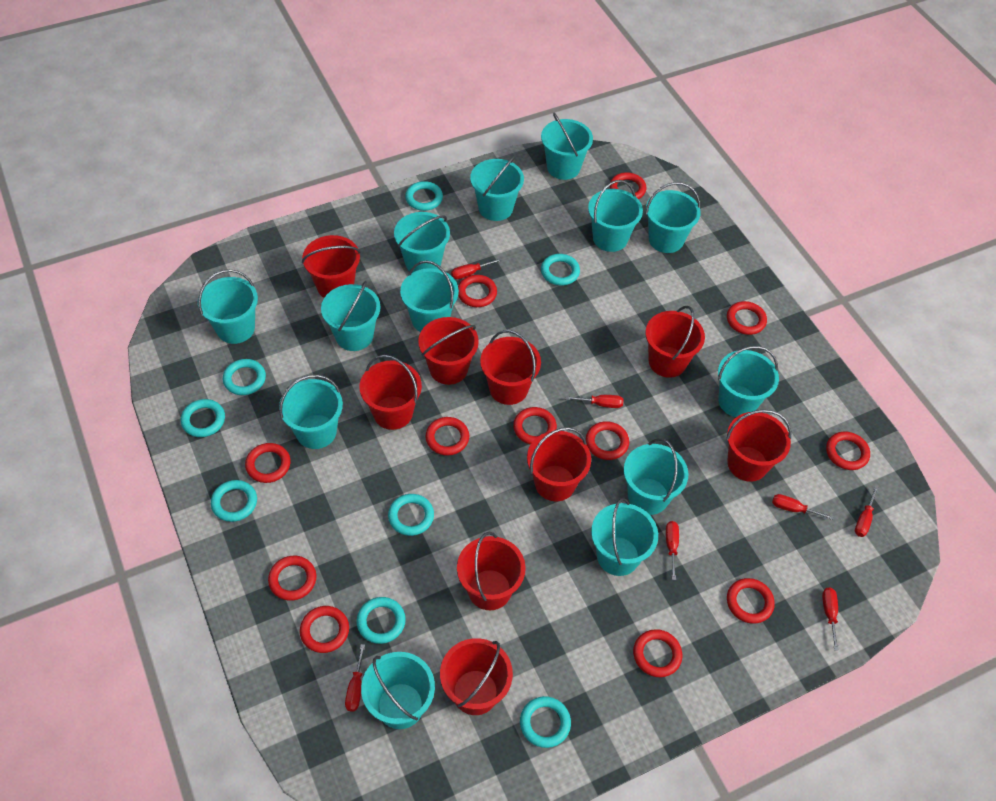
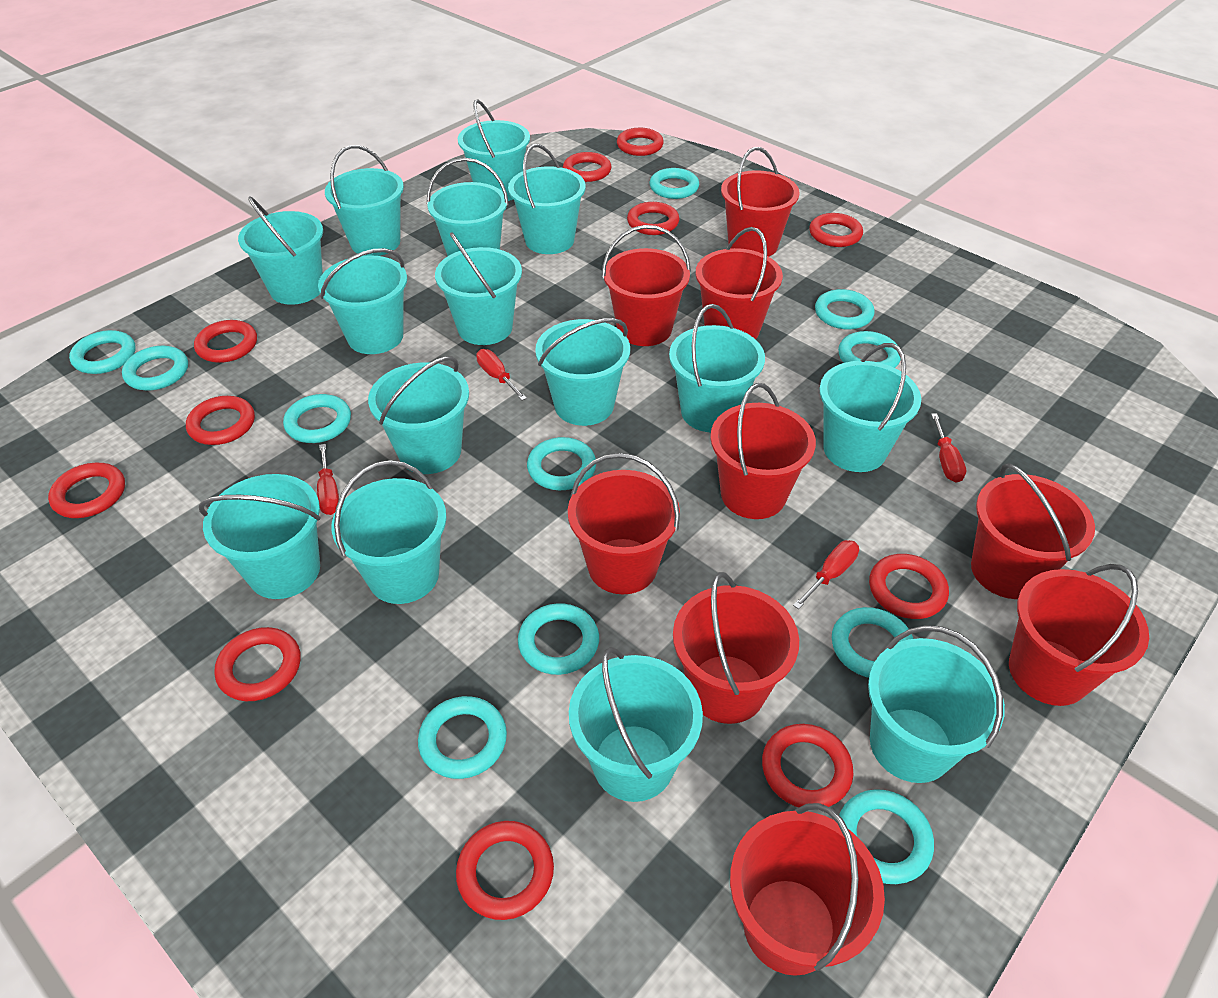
red ring: 12 -> 11
red screwdriver: 7 -> 4
turquoise bucket: 13 -> 15
turquoise ring: 8 -> 11

